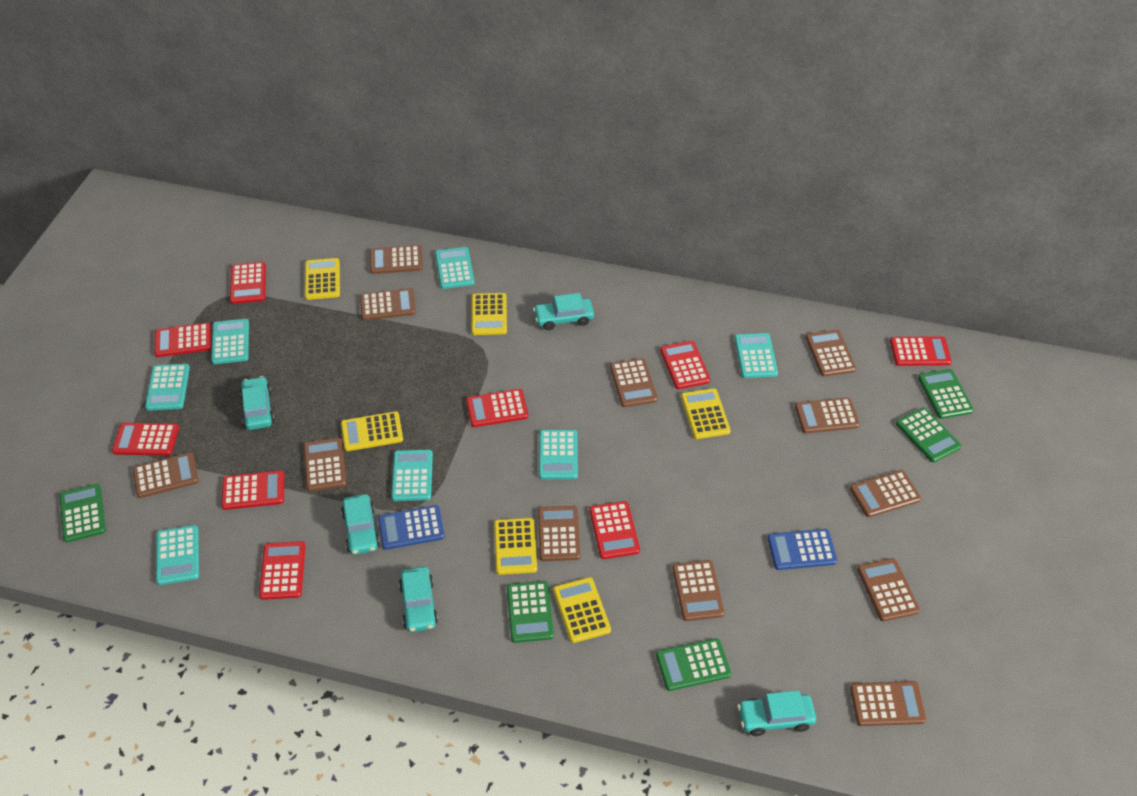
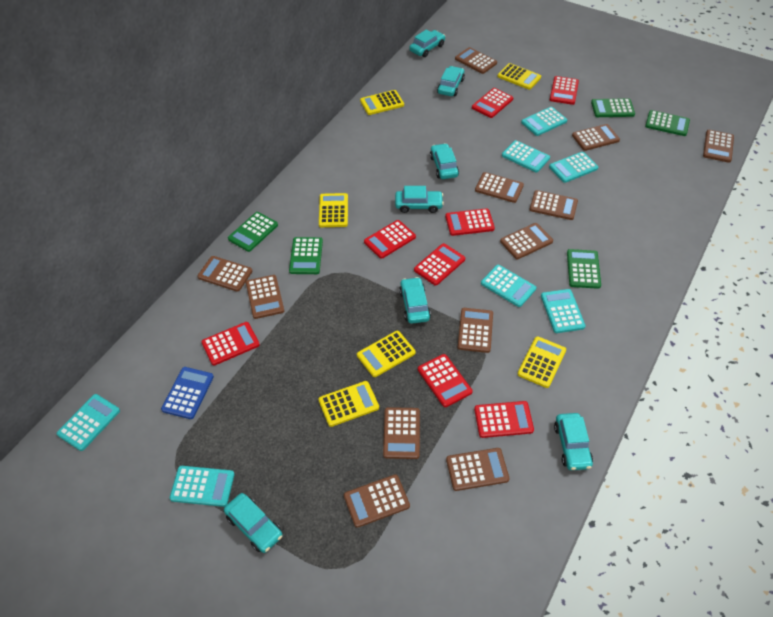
blue calculator: 2 -> 1
red calculator: 9 -> 8
turquoise car: 5 -> 7

